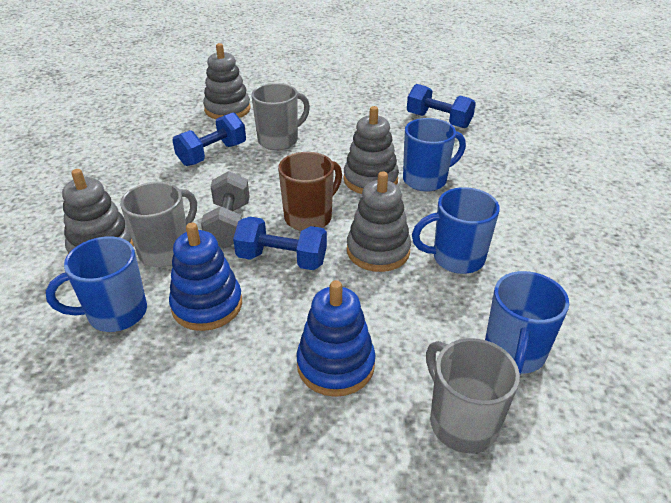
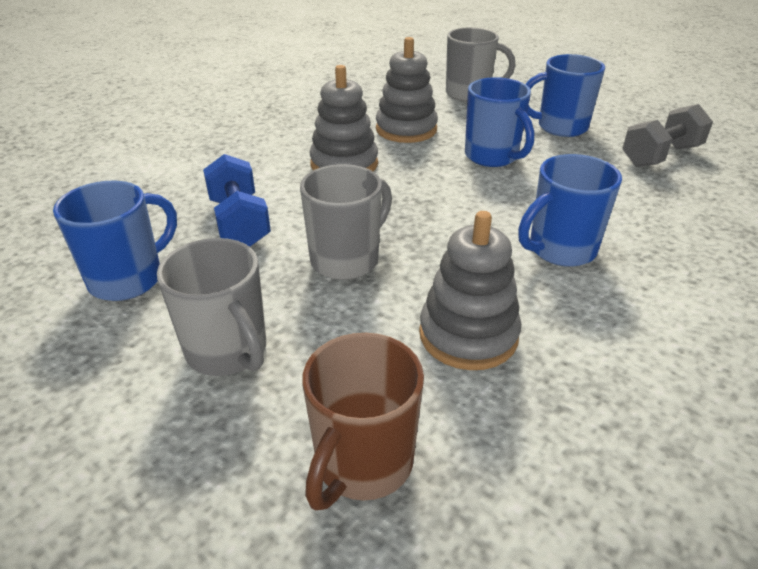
blue dumbbell: 3 -> 1
blue stacking toy: 2 -> 0
grey stacking toy: 4 -> 3

